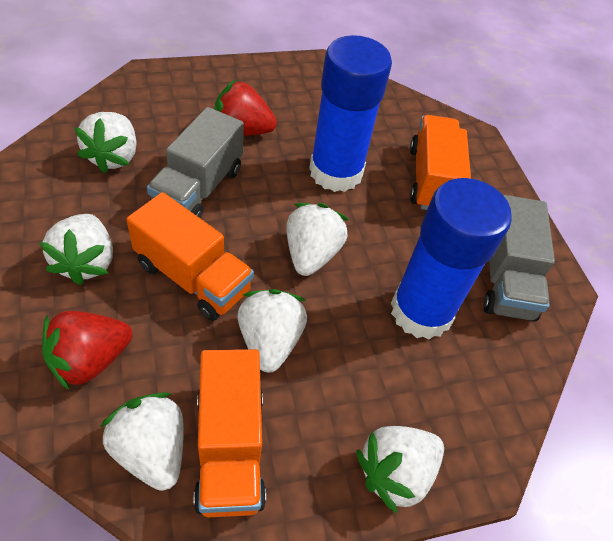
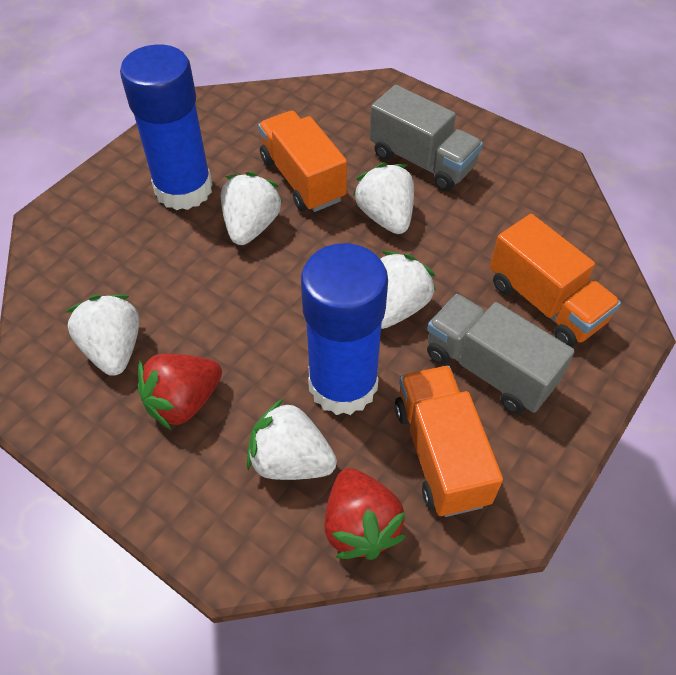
white strawberry: 6 -> 5

